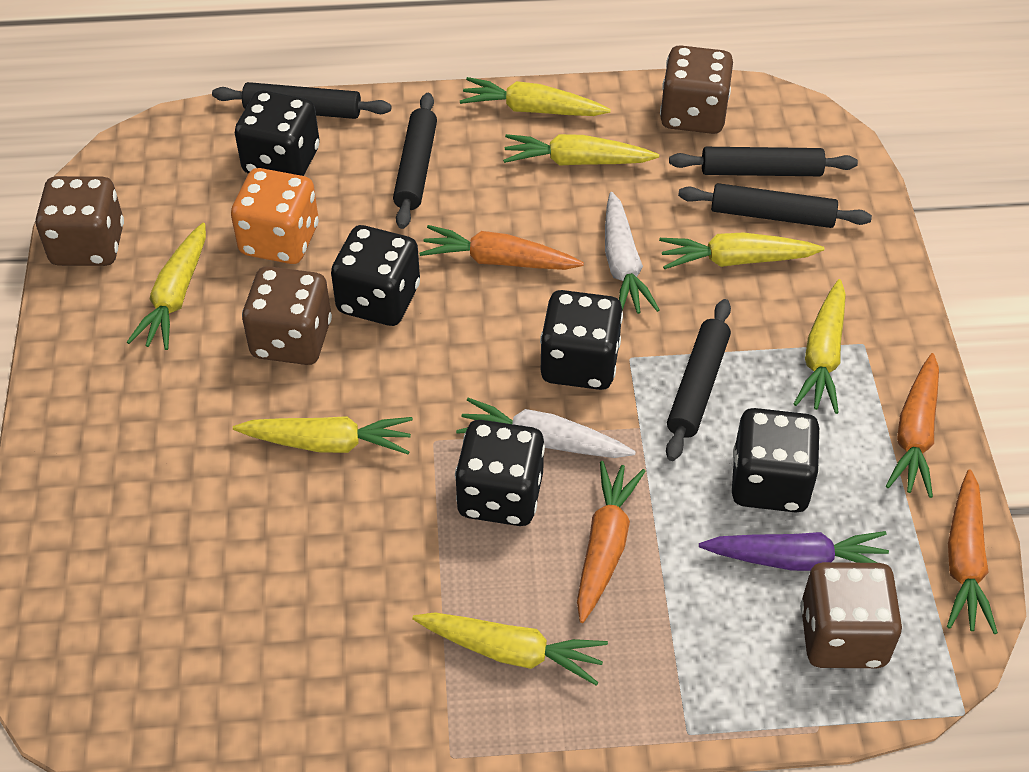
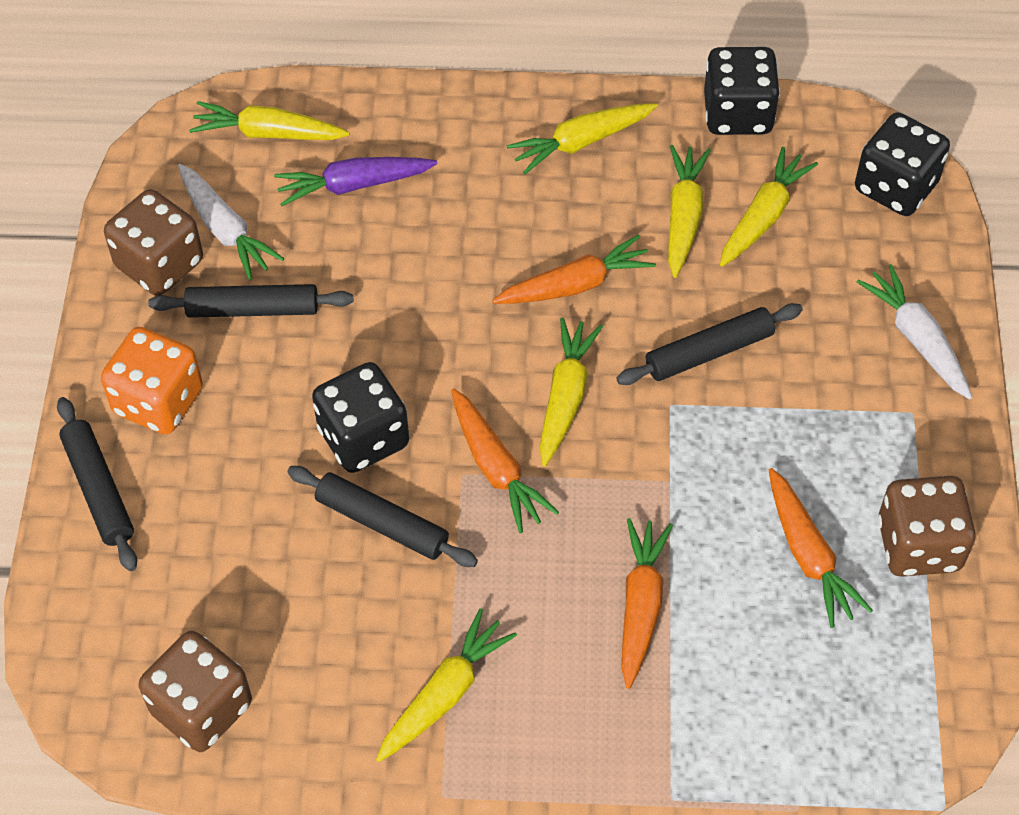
black dice: 5 -> 3
black rolling pin: 5 -> 4
brown dice: 4 -> 3
yellow carrot: 7 -> 6

